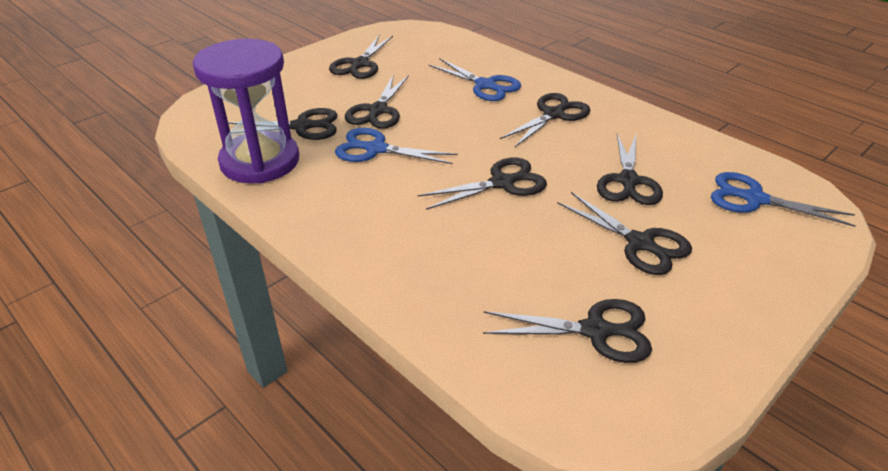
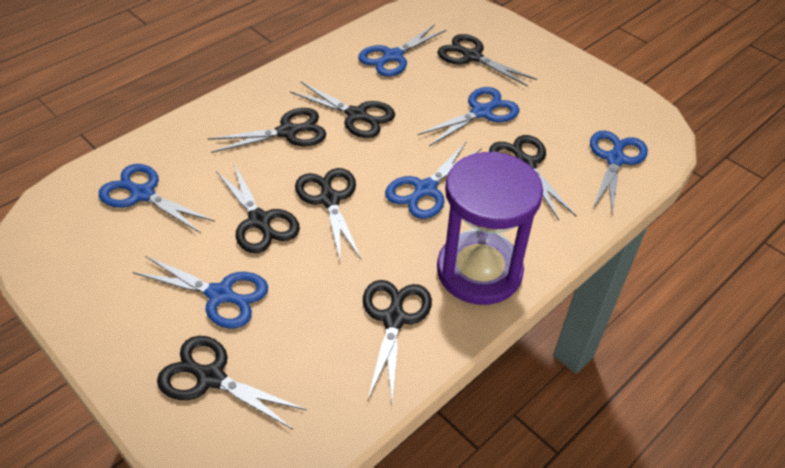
blue scissors: 3 -> 6

